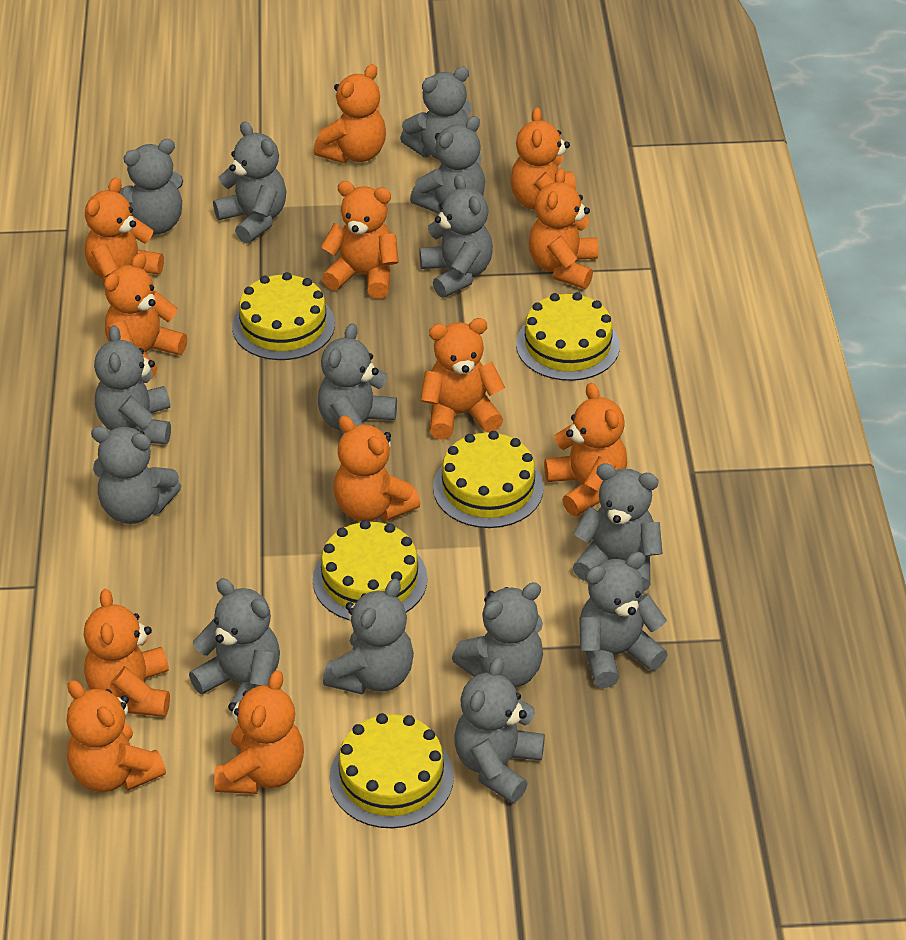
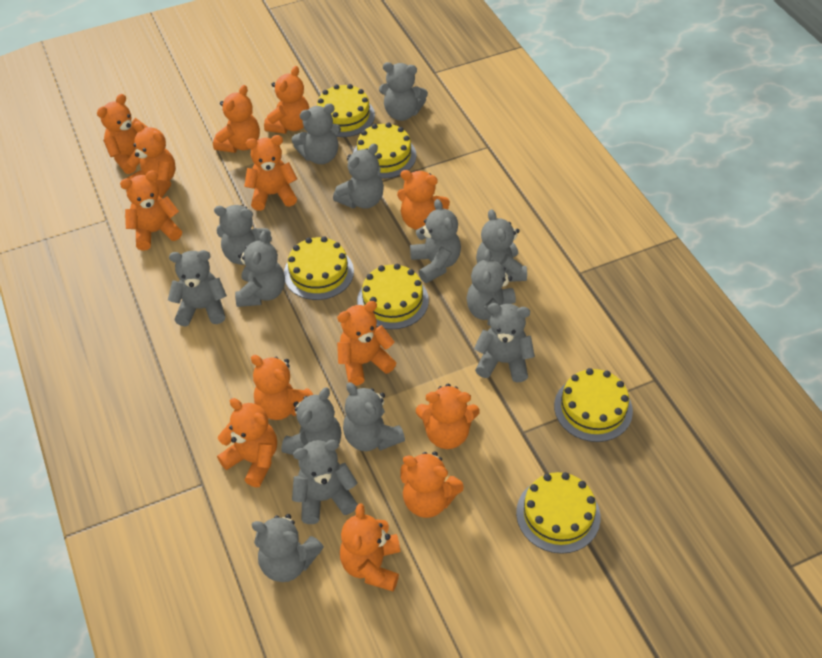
orange teddy bear: 12 -> 13
yellow cake: 5 -> 6

